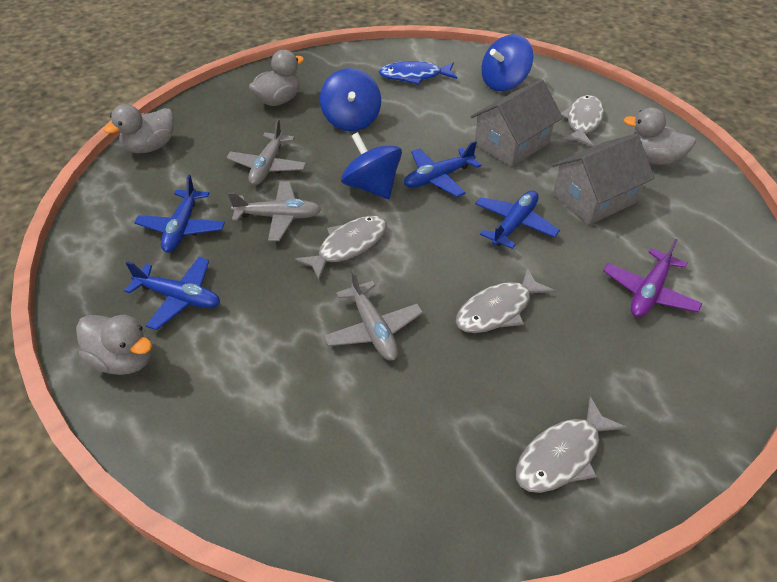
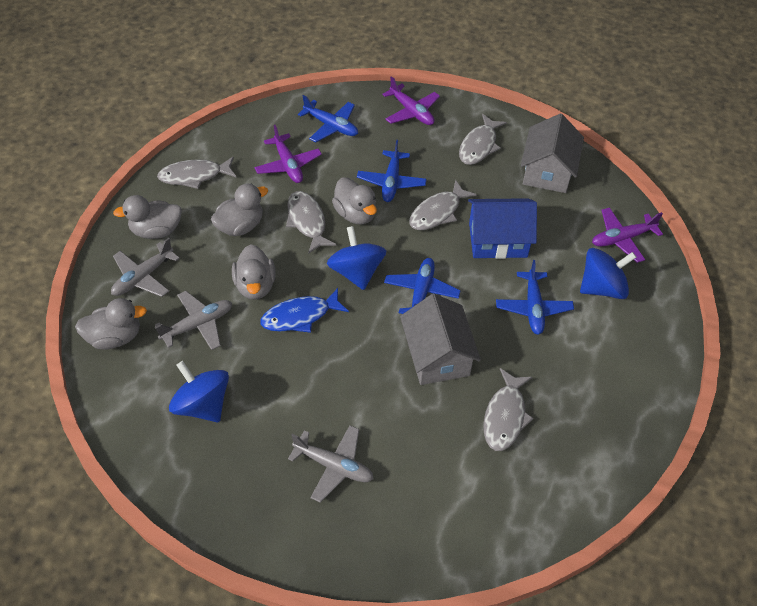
blue house: 0 -> 1
grey duck: 4 -> 5
grey fish: 4 -> 5
purple plane: 1 -> 3

